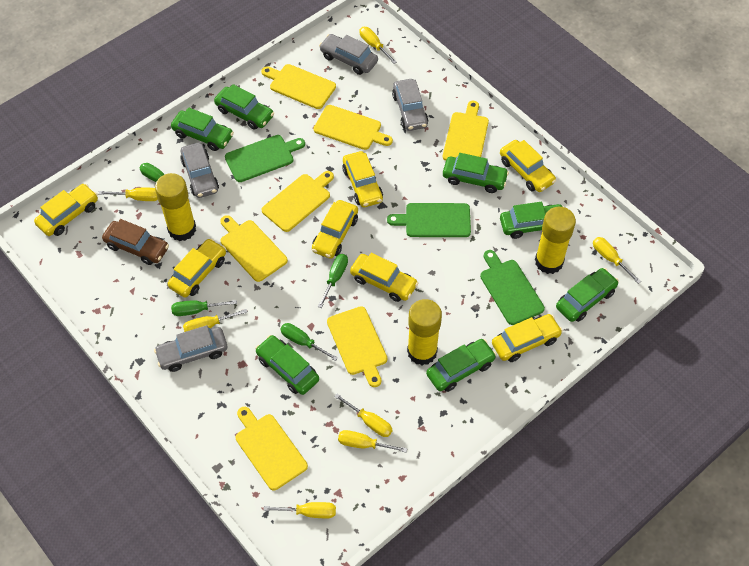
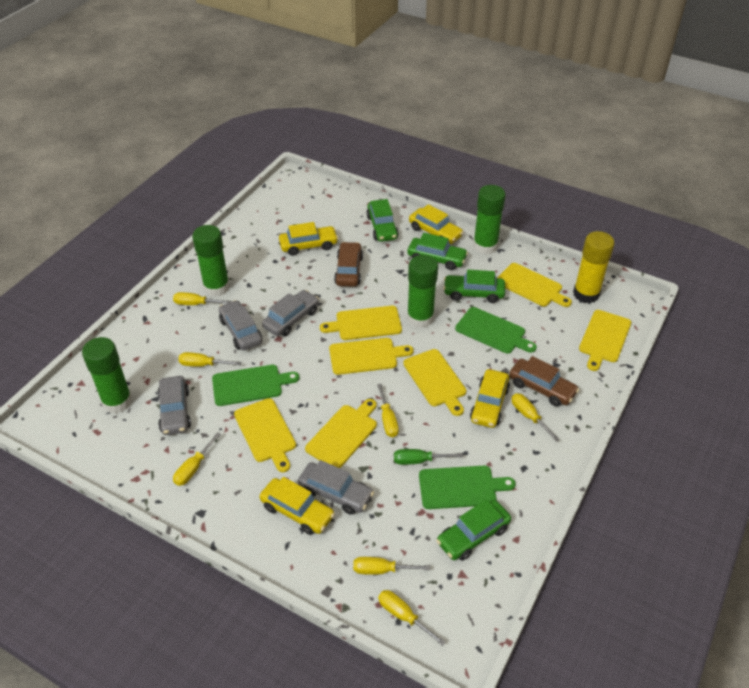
brown car: 1 -> 2
green car: 7 -> 4
green glue stick: 0 -> 4
green screwdriver: 4 -> 1
yellow car: 7 -> 4
yellow glue stick: 3 -> 1

